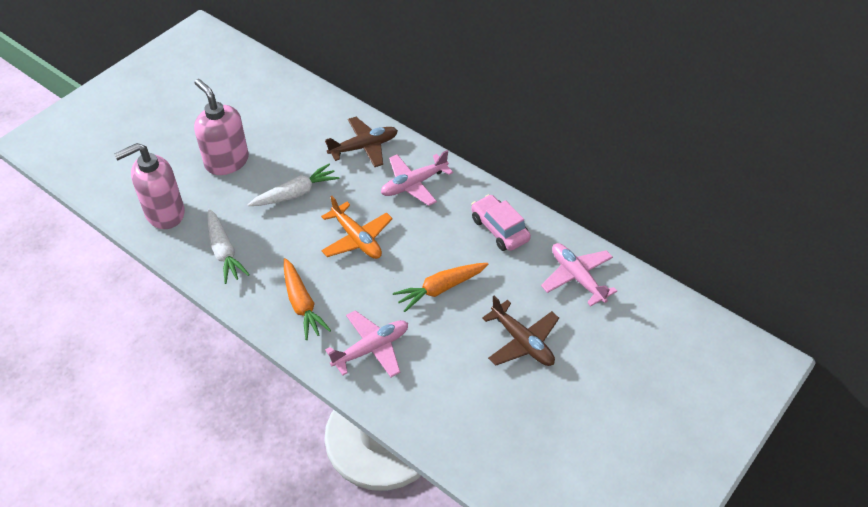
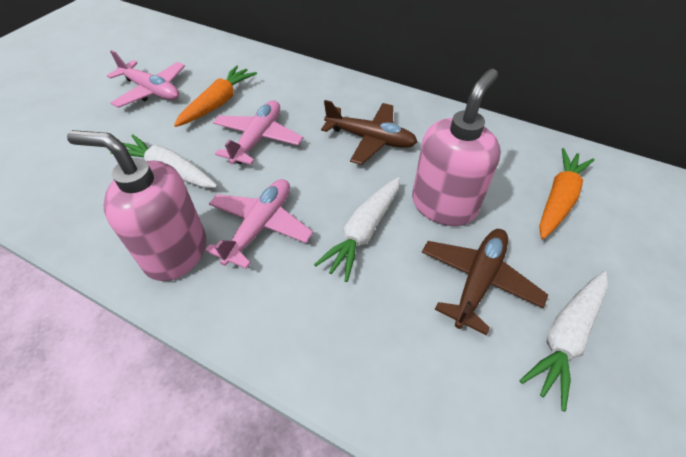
orange plane: 1 -> 0
pink car: 1 -> 0
white carrot: 2 -> 3

